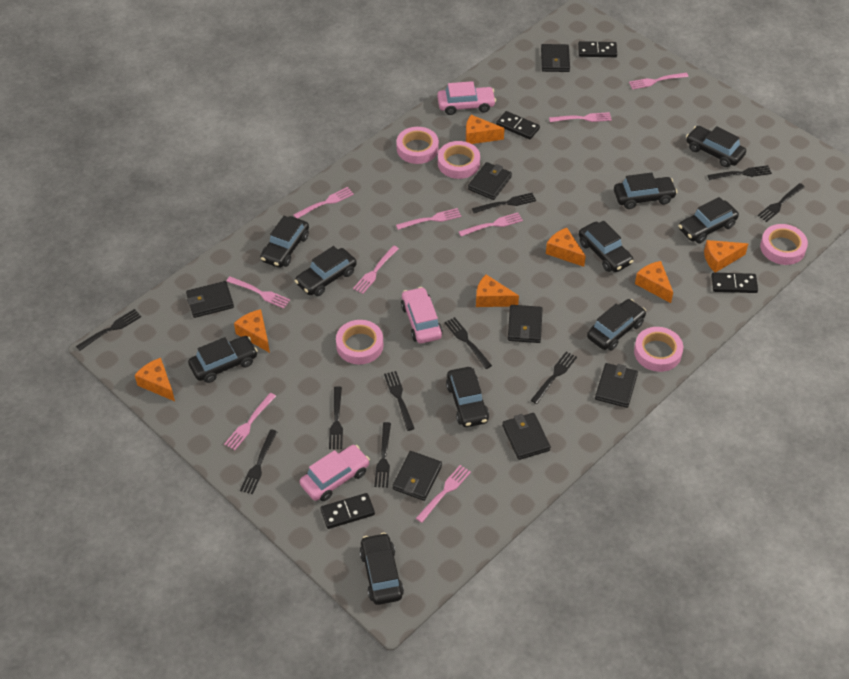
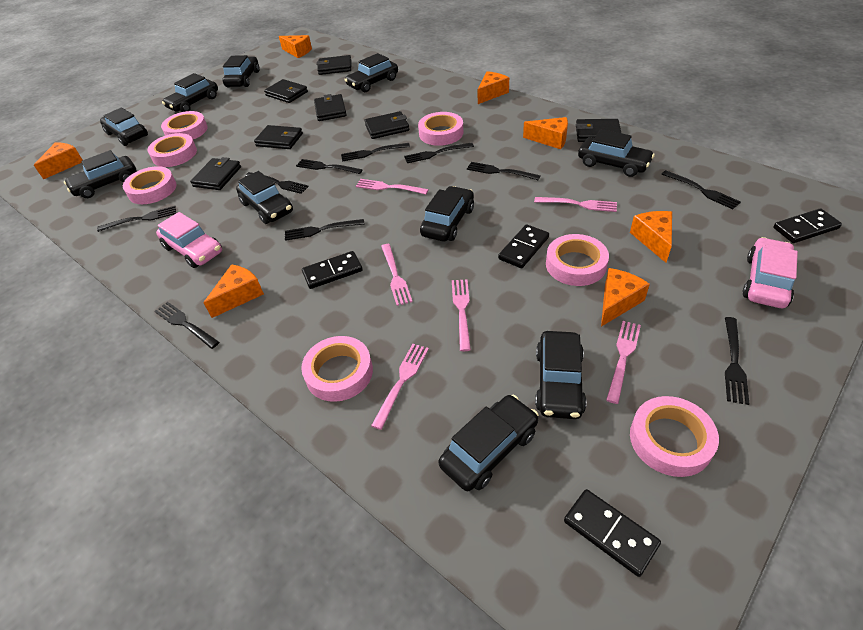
pink car: 3 -> 2
pink fork: 9 -> 6
pink tape: 5 -> 7

